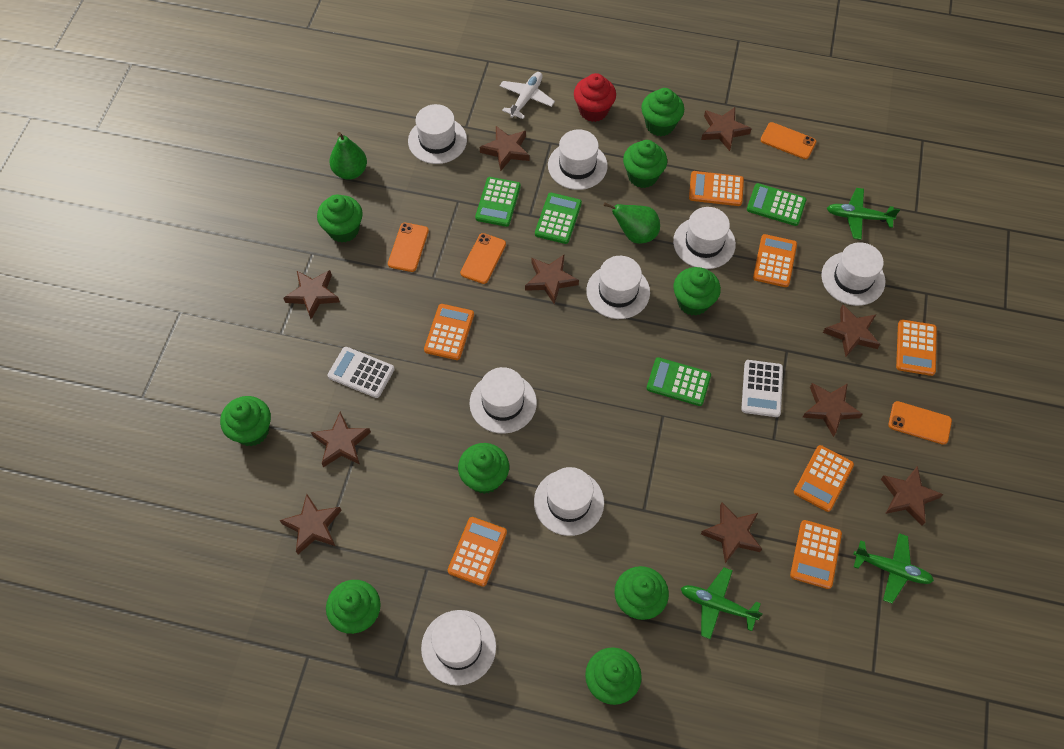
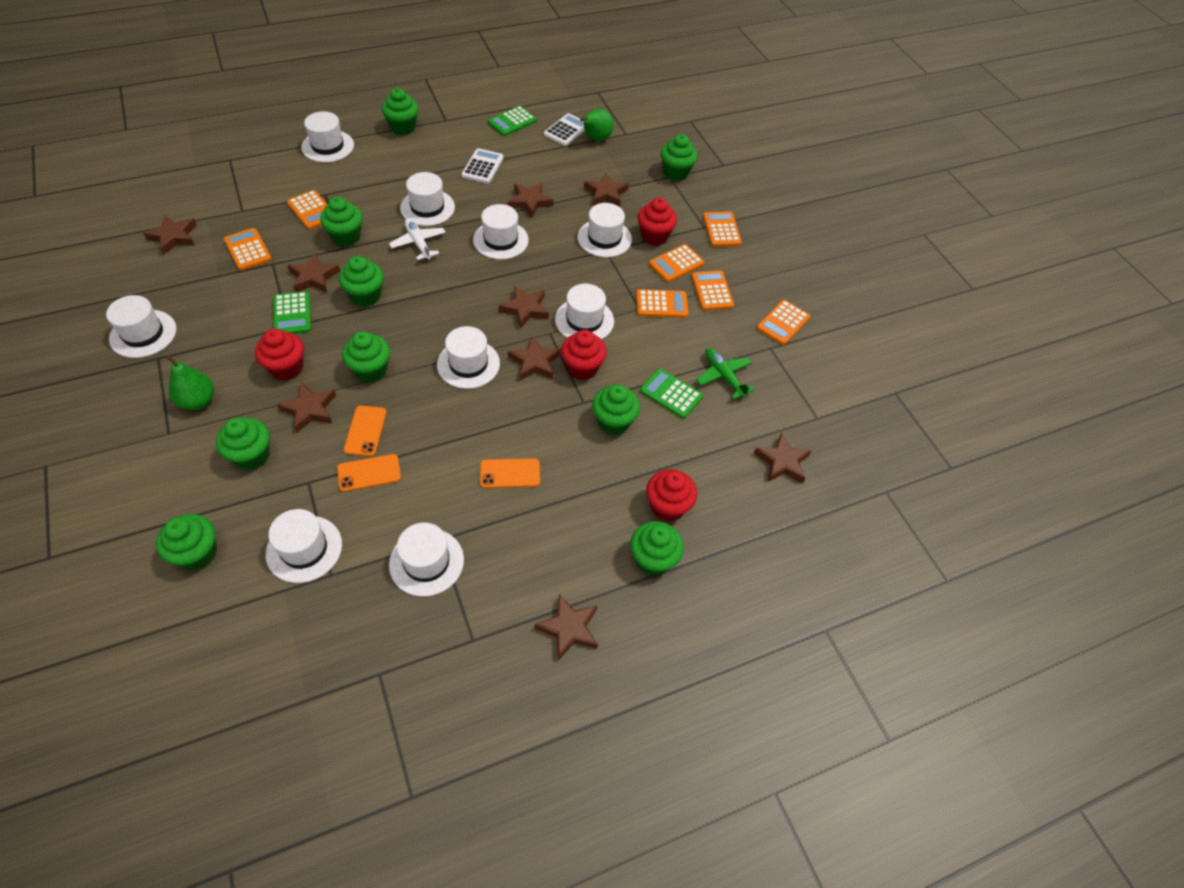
brown star: 10 -> 9
green calculator: 4 -> 3
green plane: 3 -> 1
orange phone: 4 -> 3
red cupcake: 1 -> 4
white hat: 8 -> 9

